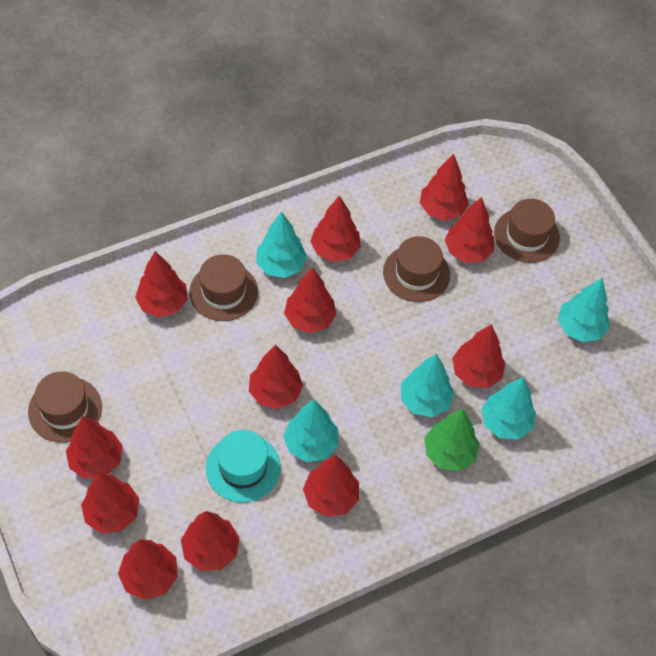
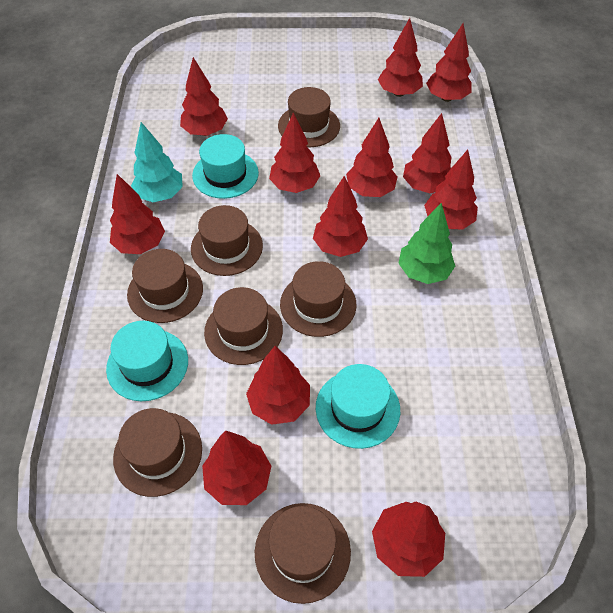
brown hat: 4 -> 7
turquoise hat: 1 -> 3
turquoise tree: 5 -> 1

